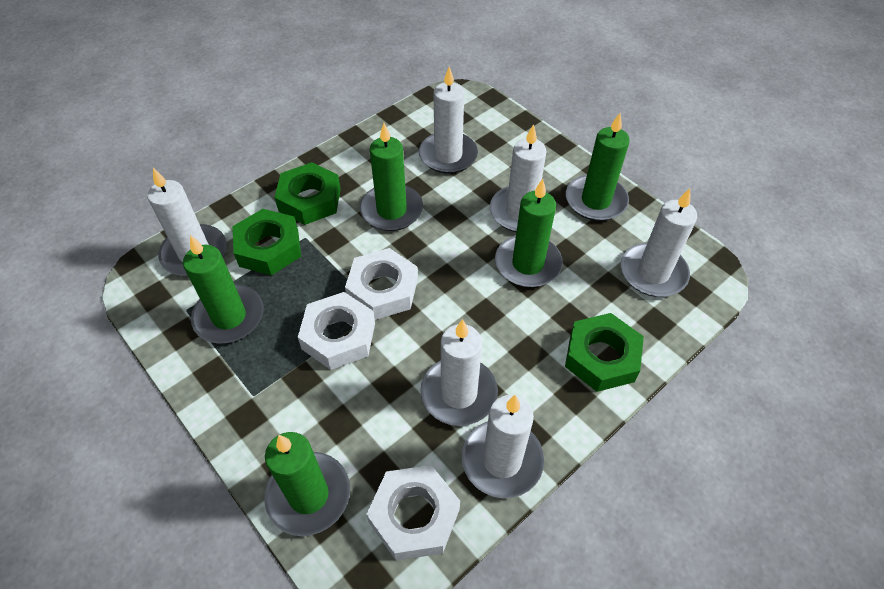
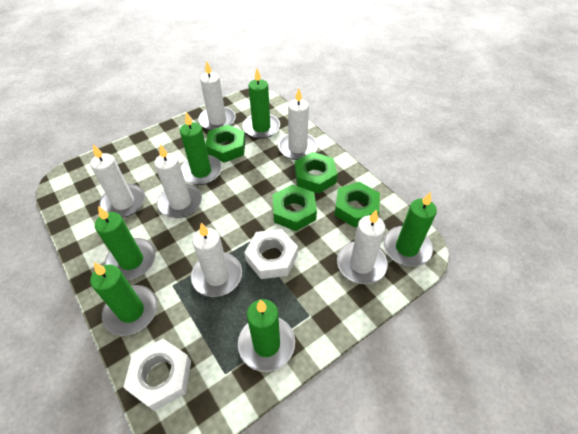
green candle: 5 -> 6
green nut: 3 -> 4
white nut: 3 -> 2

